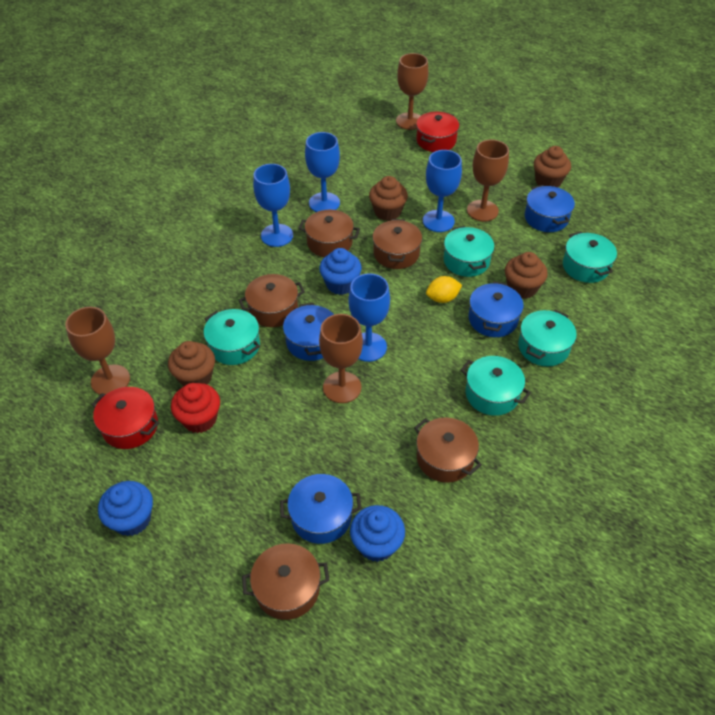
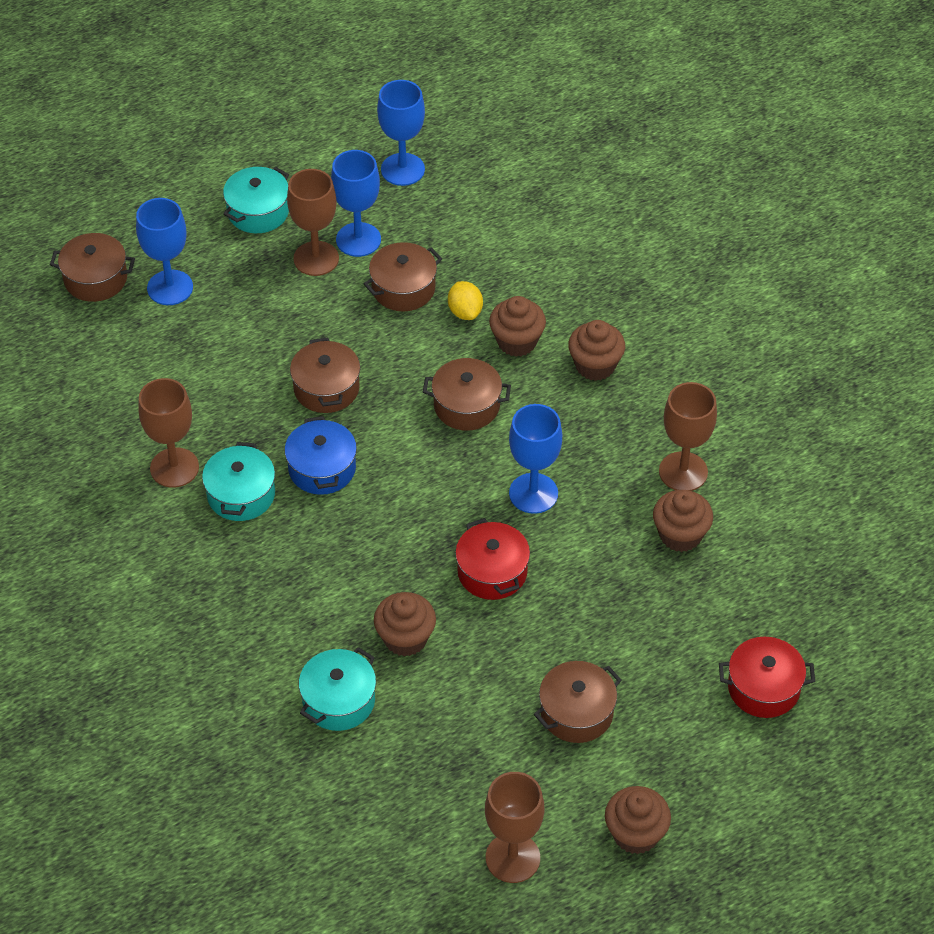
blue cupcake: 3 -> 0
blue pot: 4 -> 1
brown cupcake: 4 -> 5
red cupcake: 1 -> 0
turquoise pot: 5 -> 3

